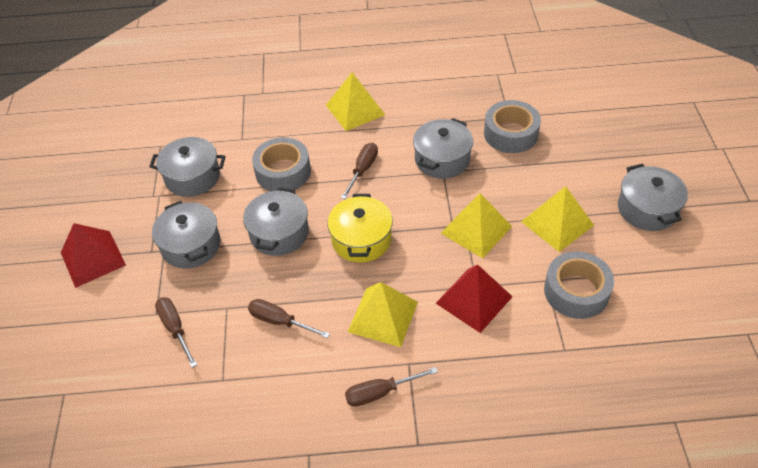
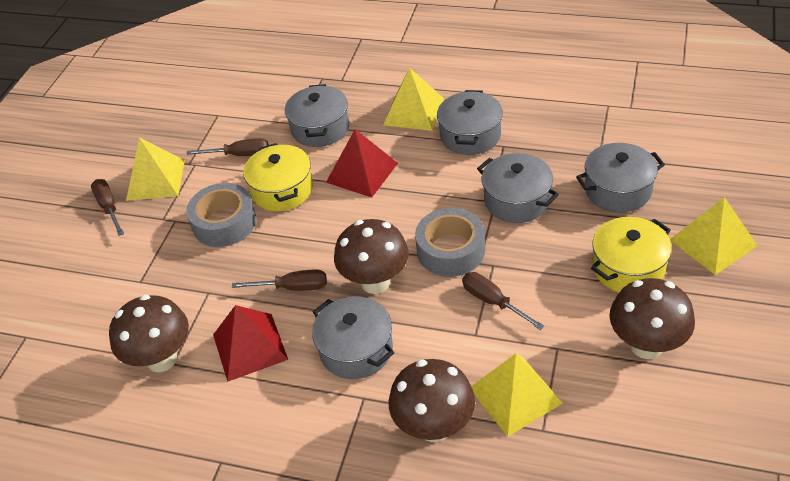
brown mushroom: 0 -> 4
grey tape: 3 -> 2
yellow pot: 1 -> 2

